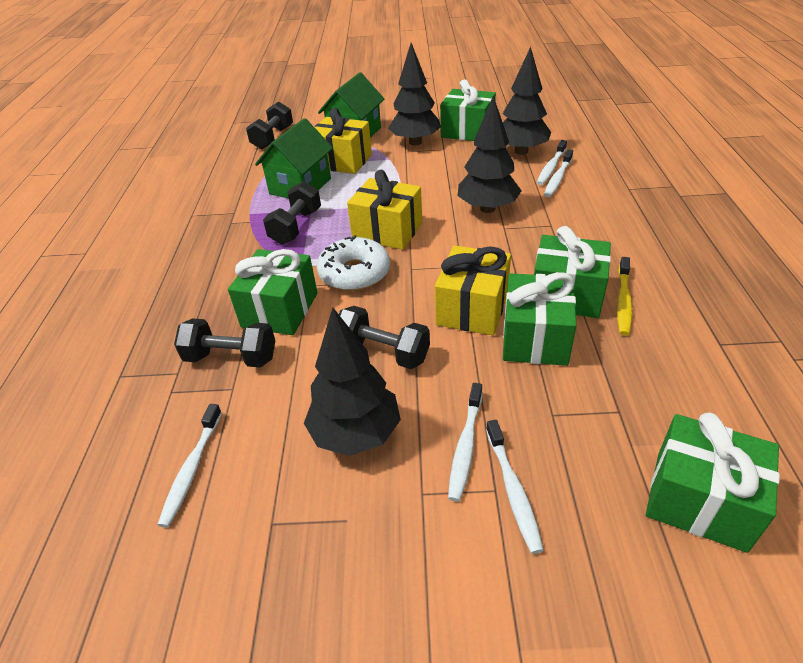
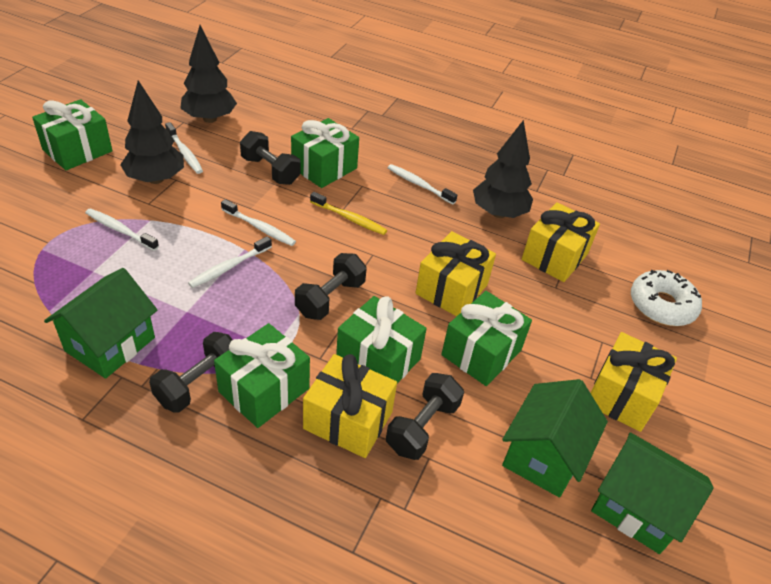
black tree: 4 -> 3
green house: 2 -> 3
yellow gift: 3 -> 4

